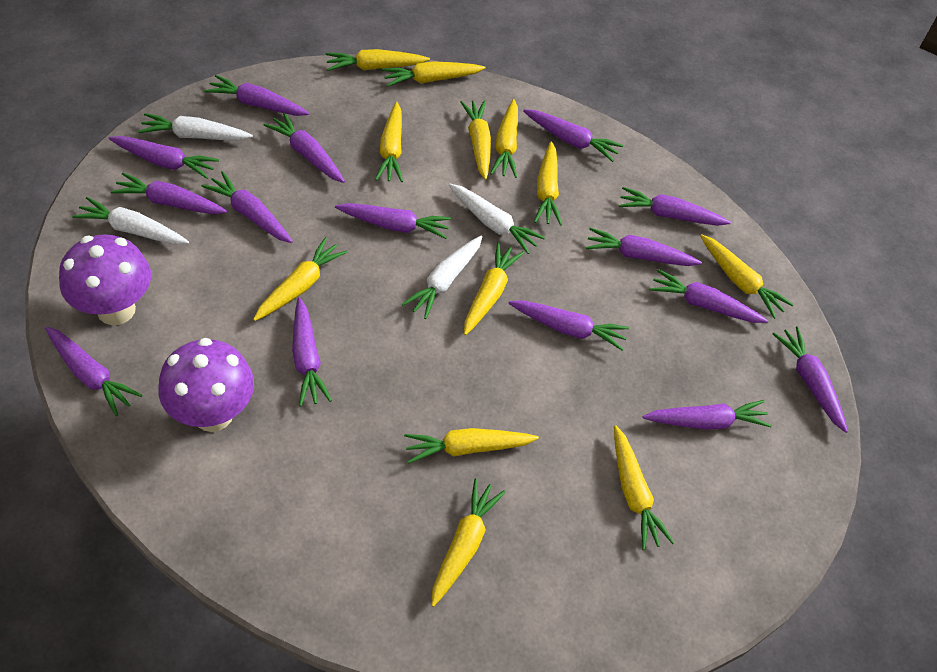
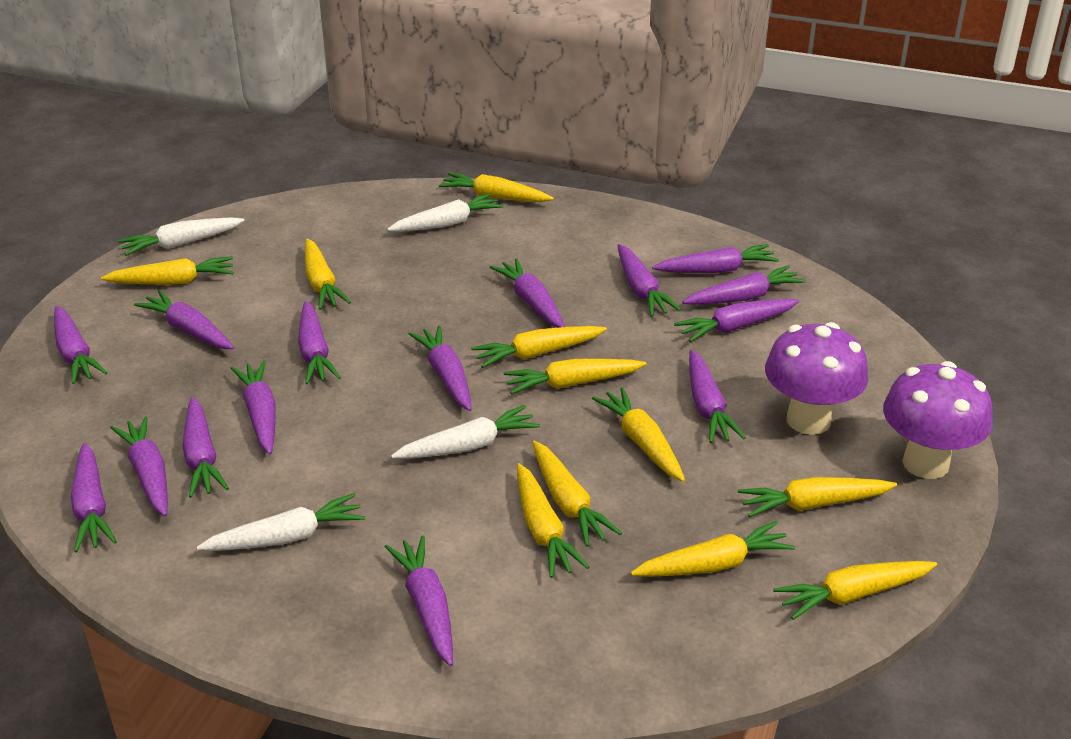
yellow carrot: 12 -> 11

